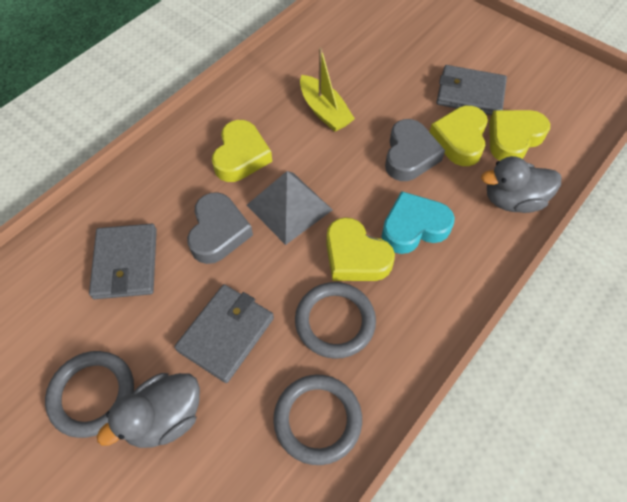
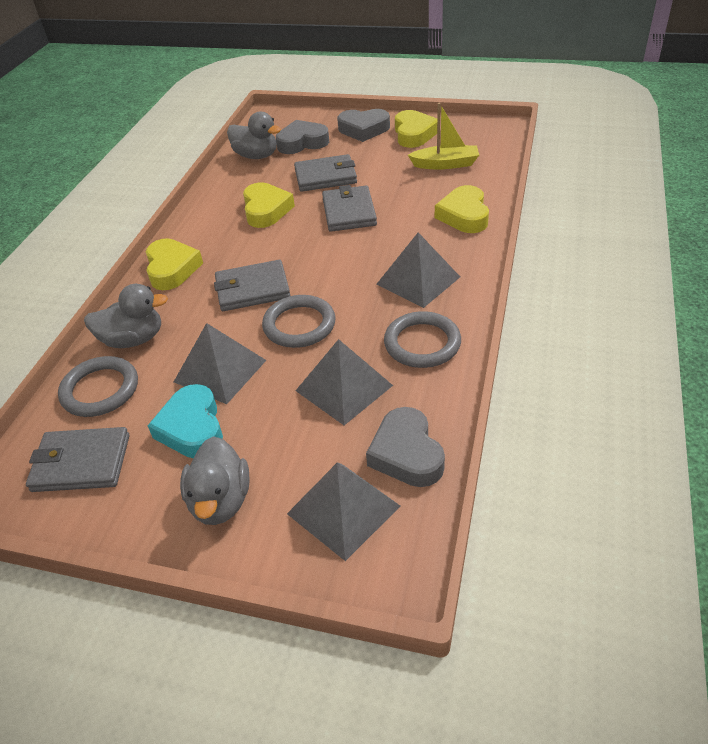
grey duck: 2 -> 3
grey heart: 2 -> 3
grey pyramid: 1 -> 4
grey wallet: 3 -> 4

